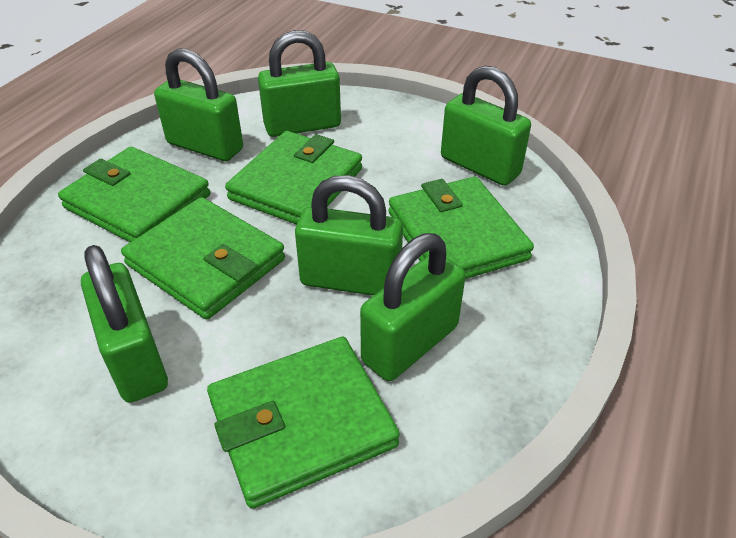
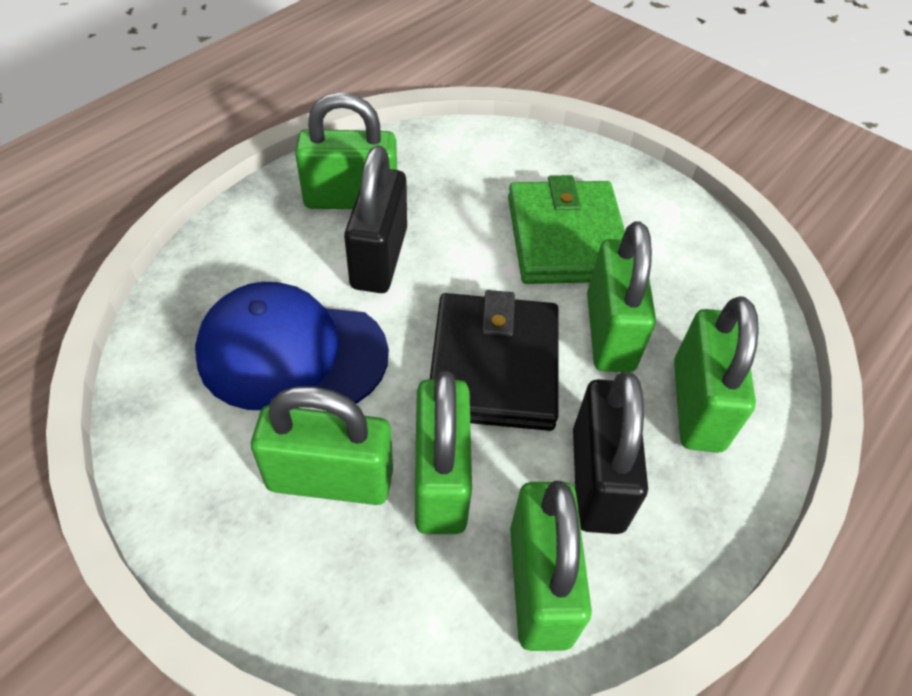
black padlock: 0 -> 2
black wallet: 0 -> 1
blue cap: 0 -> 1
green wallet: 5 -> 1

